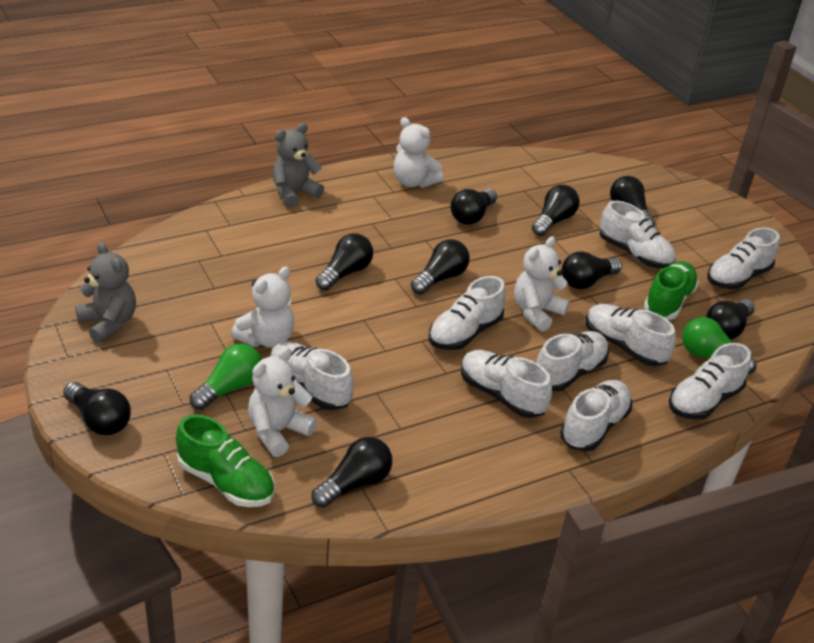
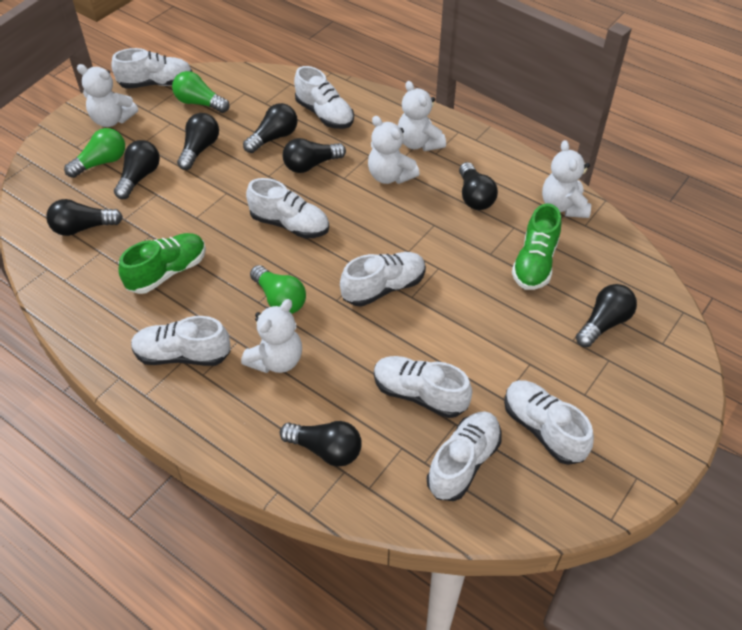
black light bulb: 9 -> 8
green light bulb: 2 -> 3
grey teddy bear: 2 -> 0
white shoe: 9 -> 8
white teddy bear: 4 -> 5

